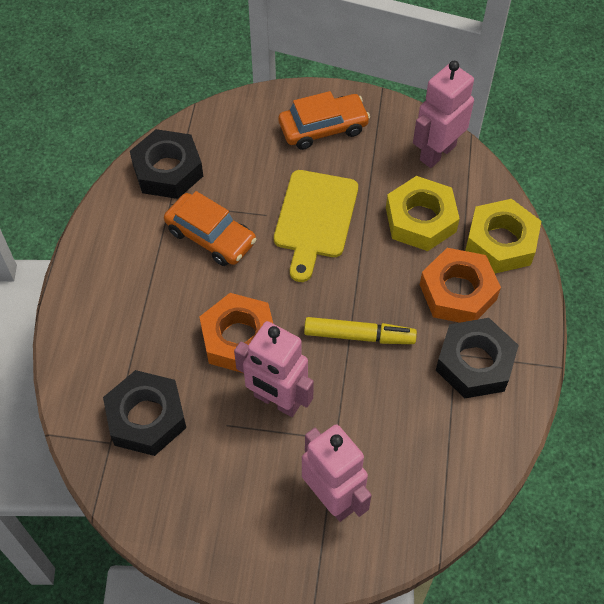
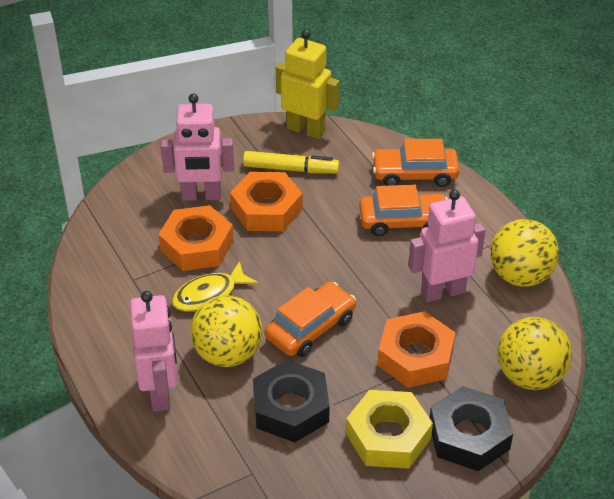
black nut: 3 -> 2
orange car: 2 -> 3
orange nut: 2 -> 3
yellow ball: 0 -> 3
yellow cutting board: 1 -> 0
yellow fish: 0 -> 1
yellow nut: 2 -> 1
yellow robot: 0 -> 1

